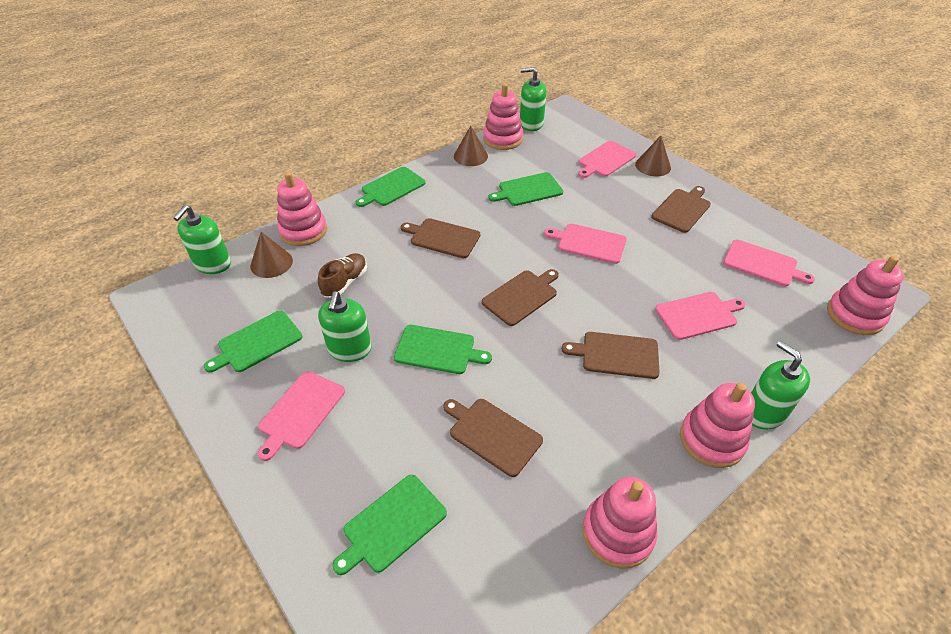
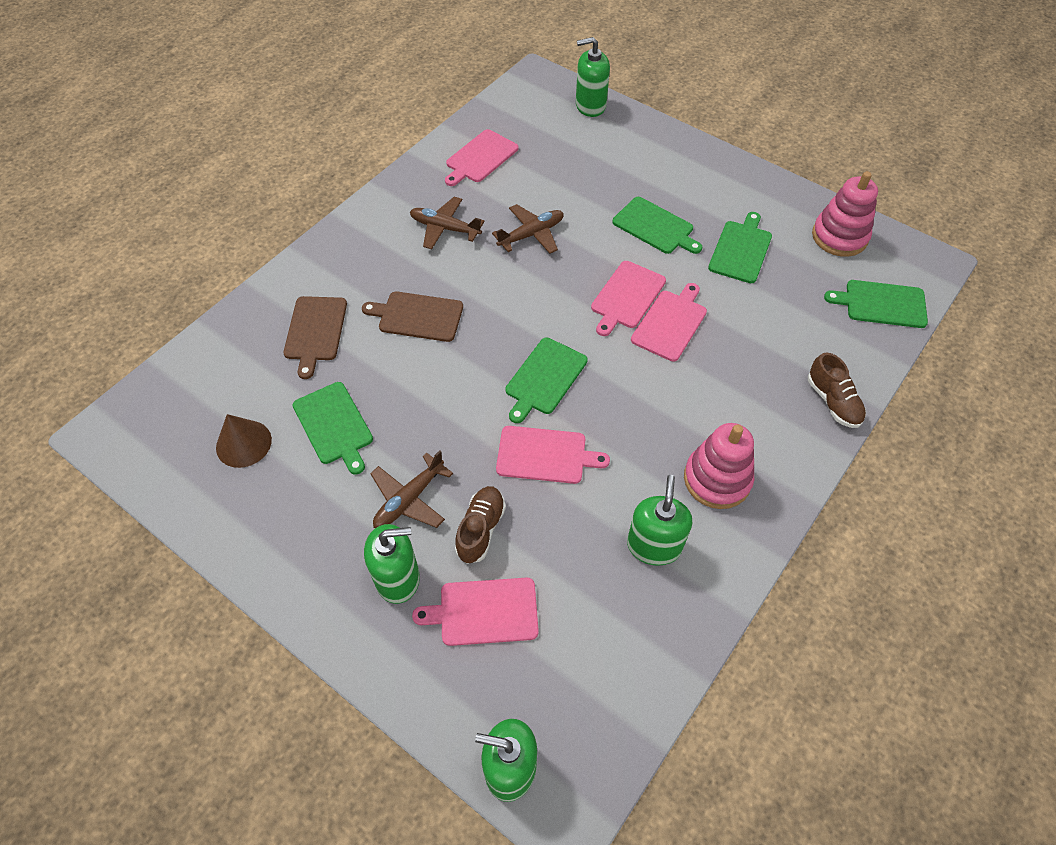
brown cone: 3 -> 1
brown cutting board: 5 -> 2
brown plane: 0 -> 3
brown shoe: 1 -> 2
pink stacking toy: 5 -> 2

